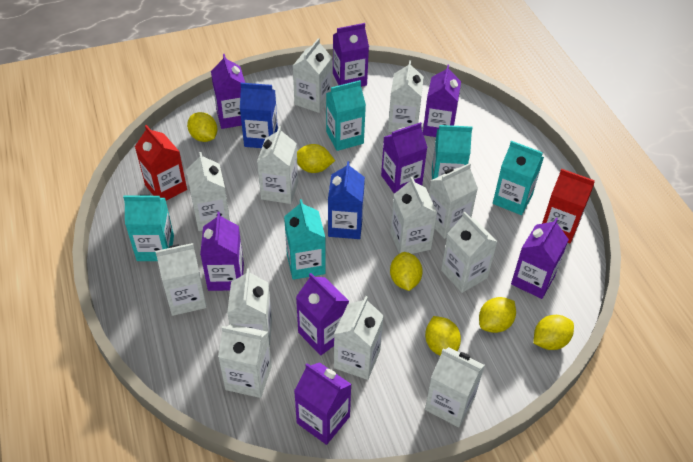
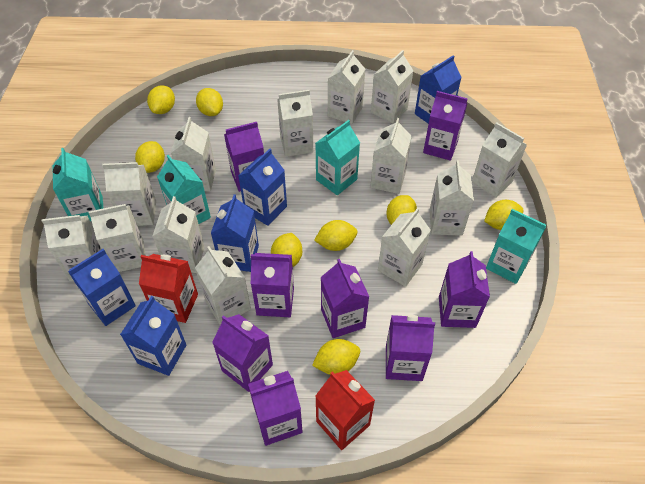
blue carton: 2 -> 5
turquoise carton: 5 -> 4
white carton: 12 -> 13
yellow lemon: 6 -> 8

